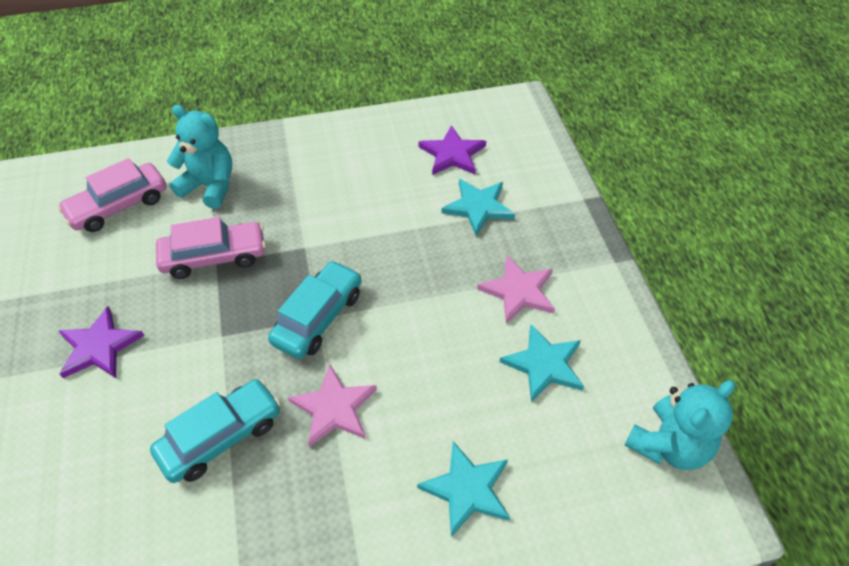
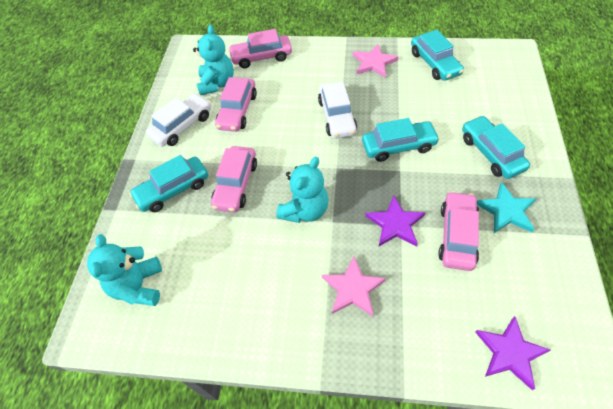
pink car: 2 -> 4
turquoise car: 2 -> 4
turquoise star: 3 -> 1
turquoise teddy bear: 2 -> 3
white car: 0 -> 2

